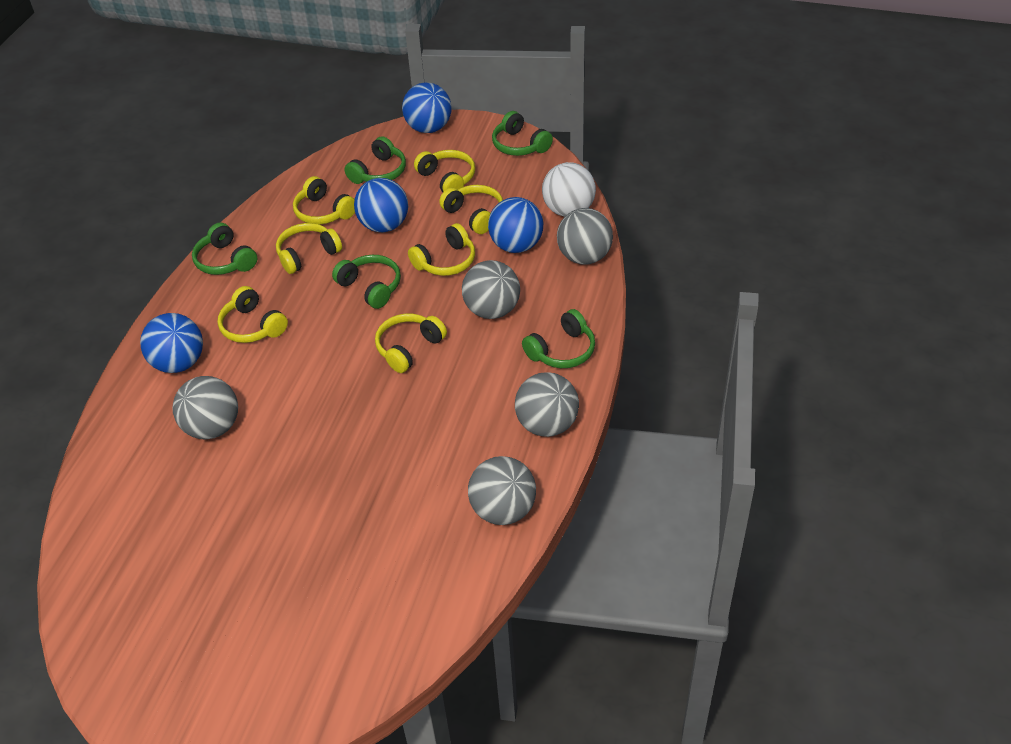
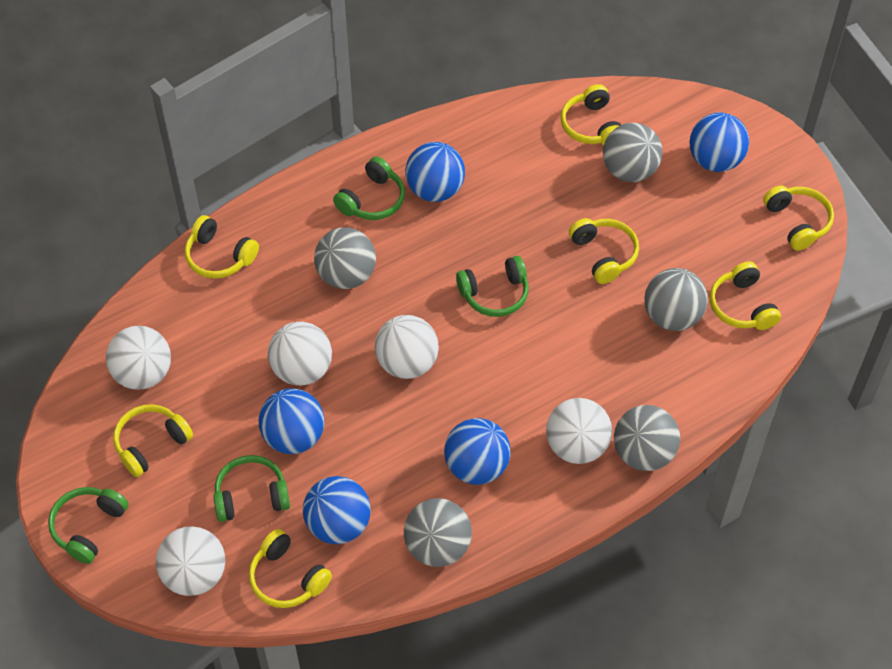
blue ball: 4 -> 5
green headphones: 5 -> 4
white ball: 1 -> 5

